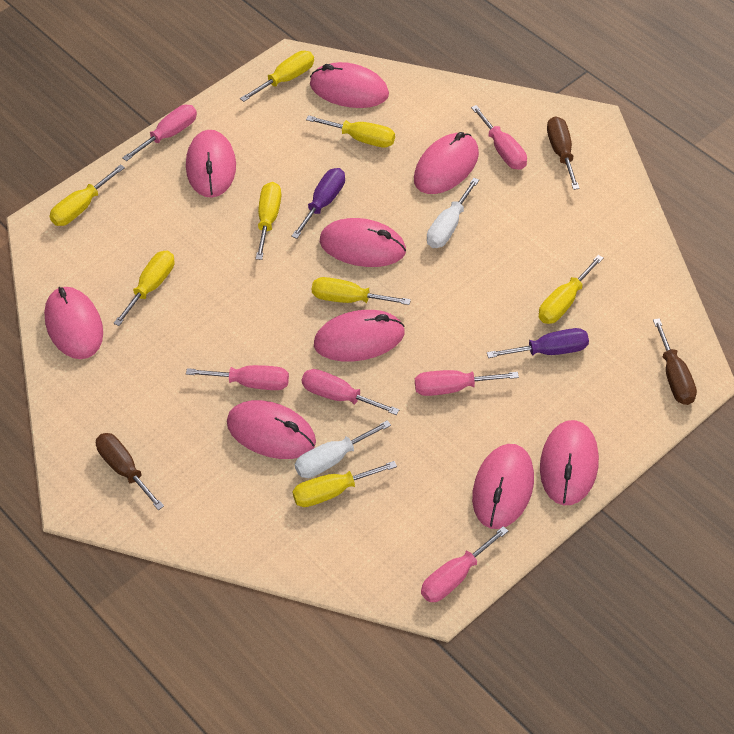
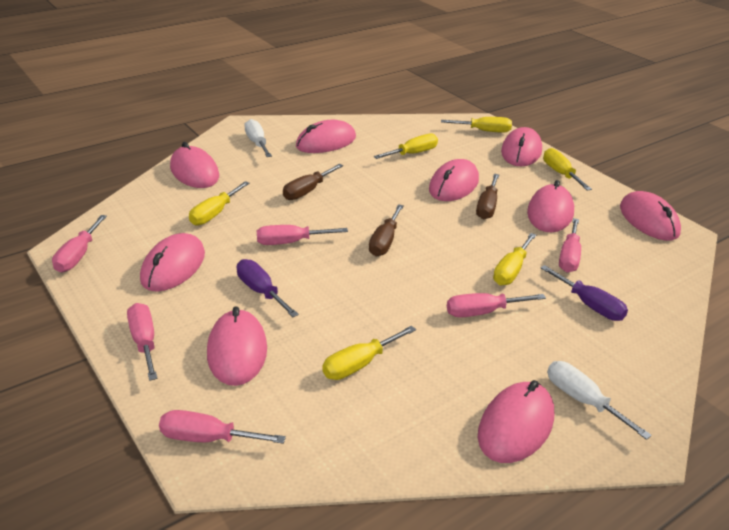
yellow screwdriver: 8 -> 6

